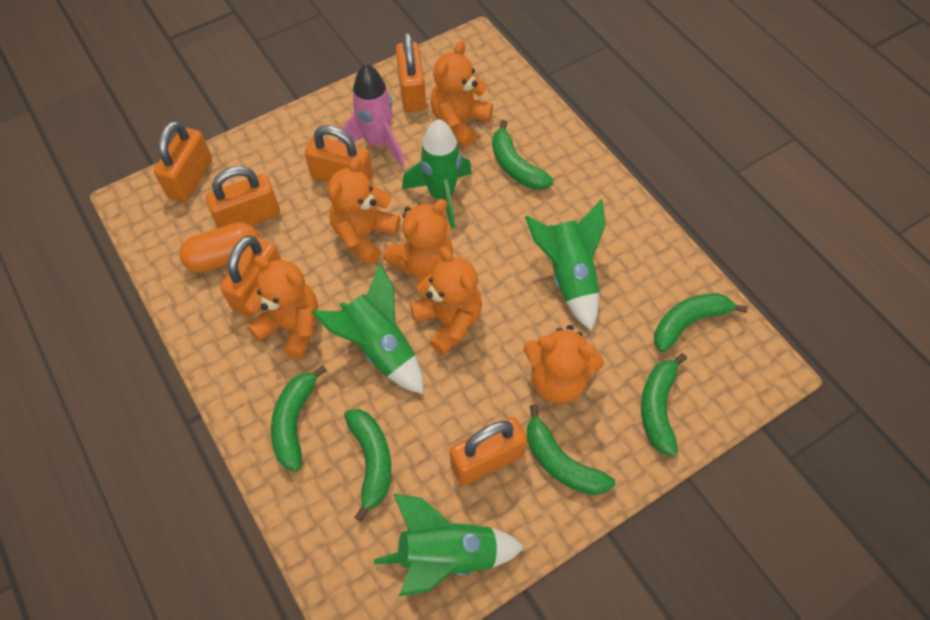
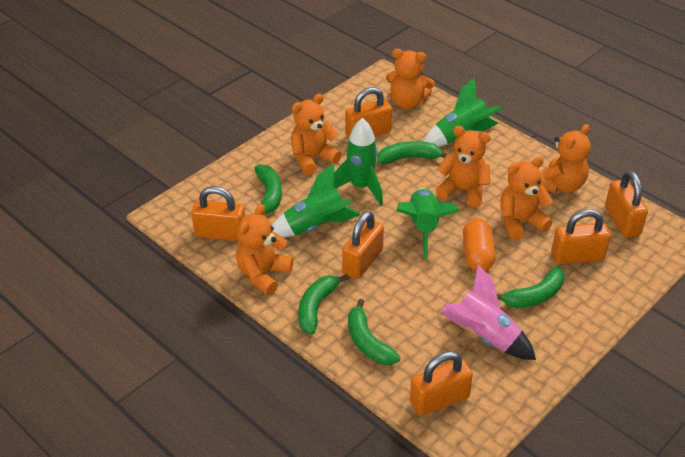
green banana: 6 -> 5

